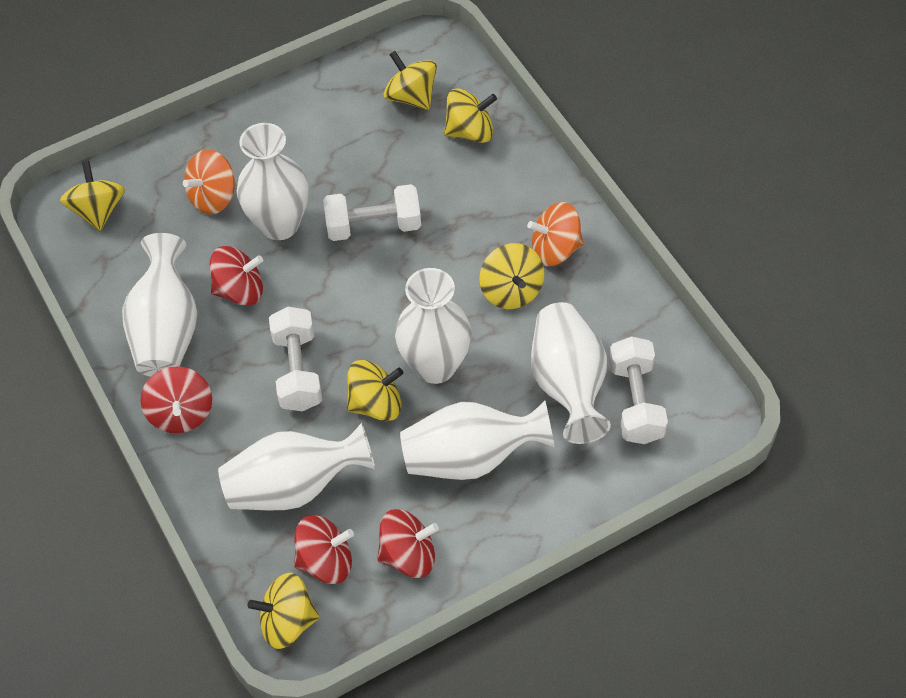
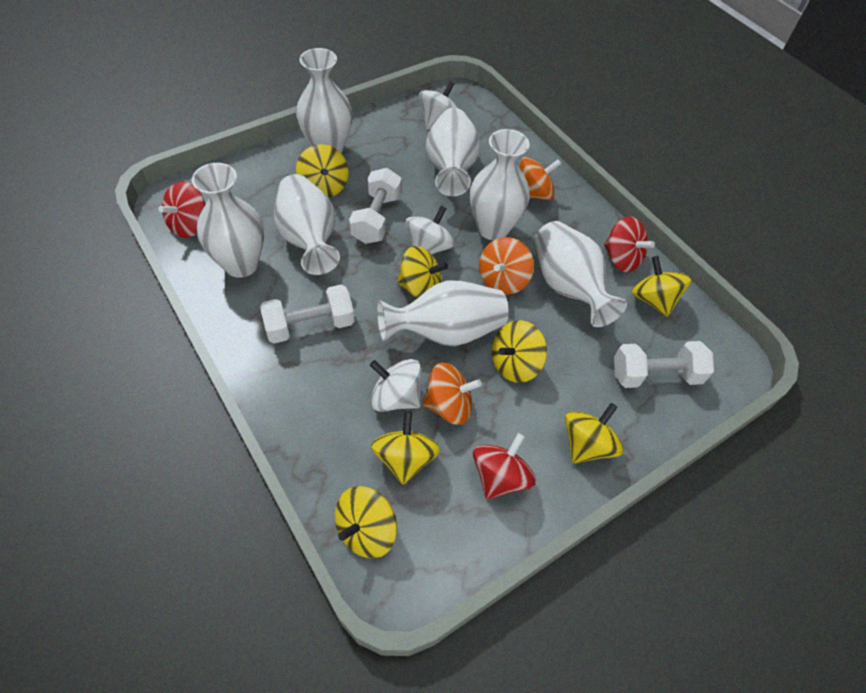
orange spinning top: 2 -> 3
red spinning top: 4 -> 3
white spinning top: 0 -> 3
white vase: 6 -> 7
yellow spinning top: 6 -> 7

